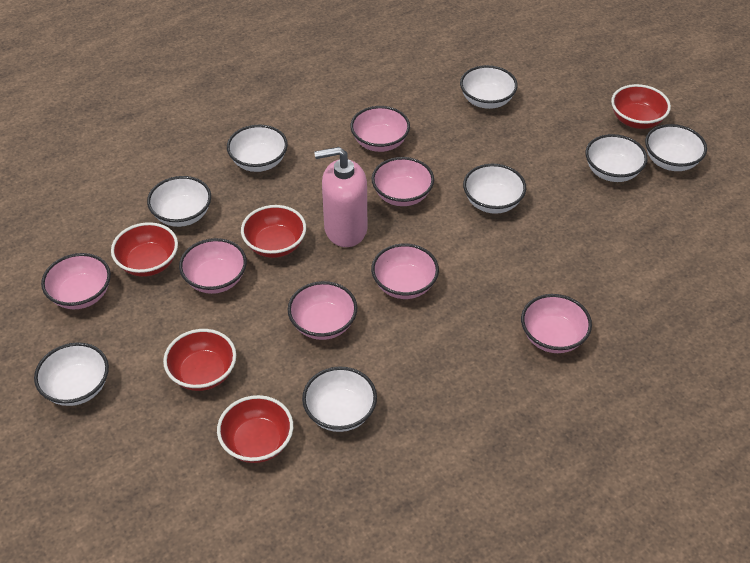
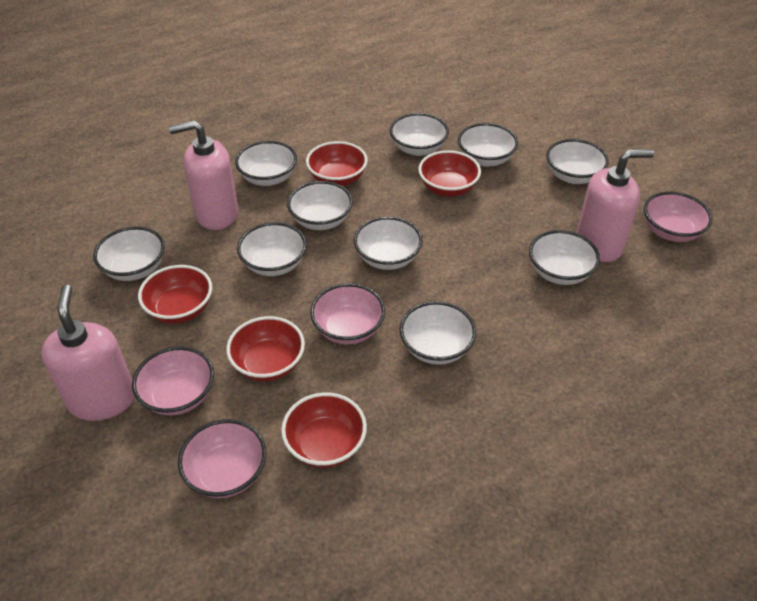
pink bowl: 7 -> 4
pink soap dispenser: 1 -> 3
white bowl: 8 -> 10

